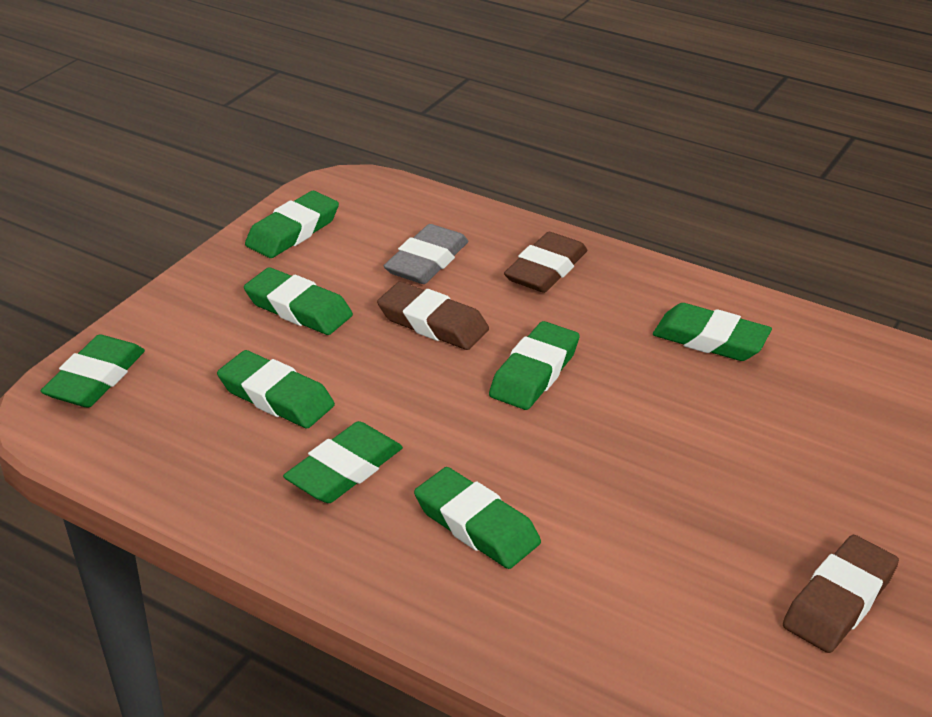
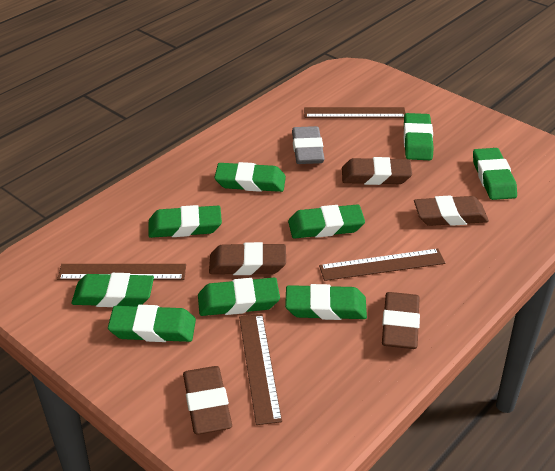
brown eraser: 3 -> 5
brown ruler: 0 -> 4
green eraser: 8 -> 9

